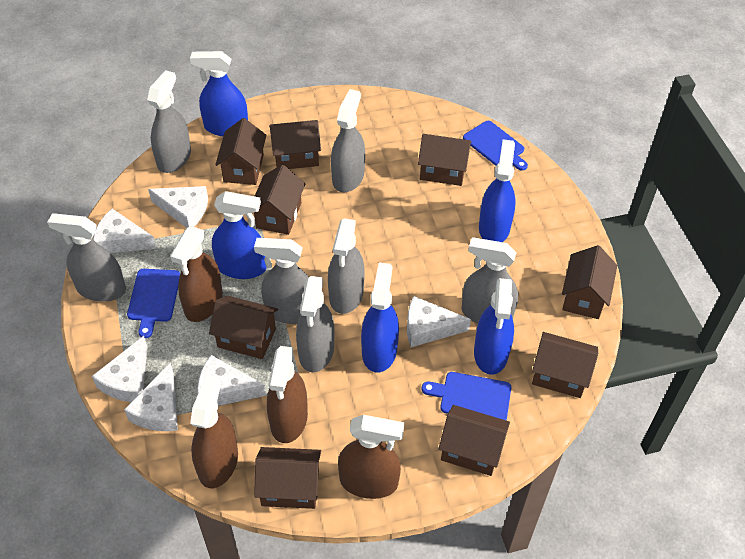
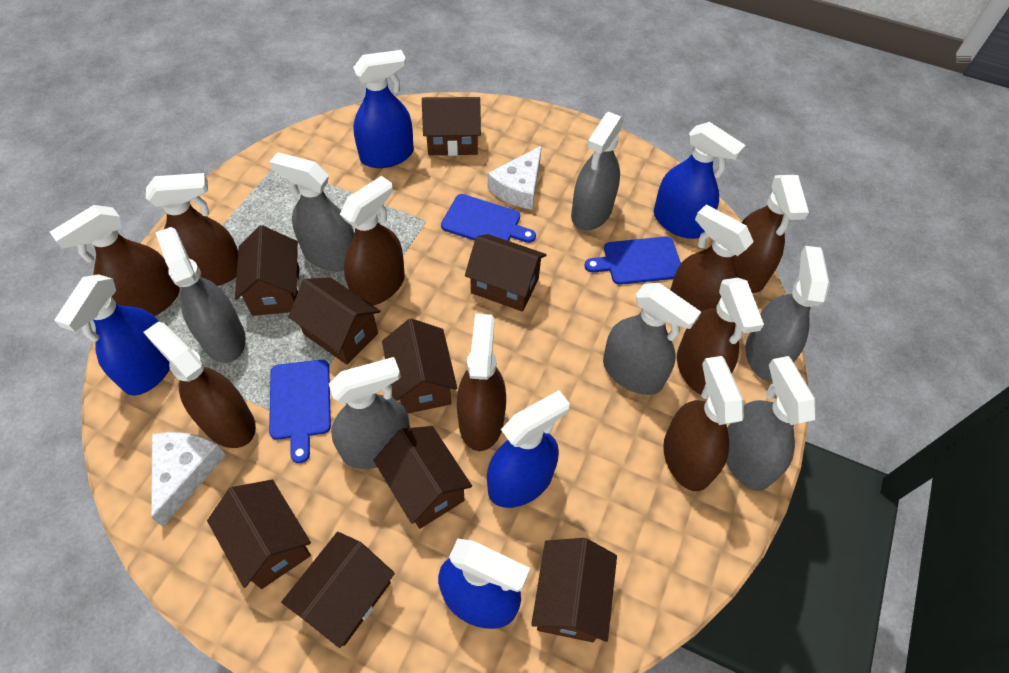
brown spray bottle: 4 -> 9
white cheese: 6 -> 2

